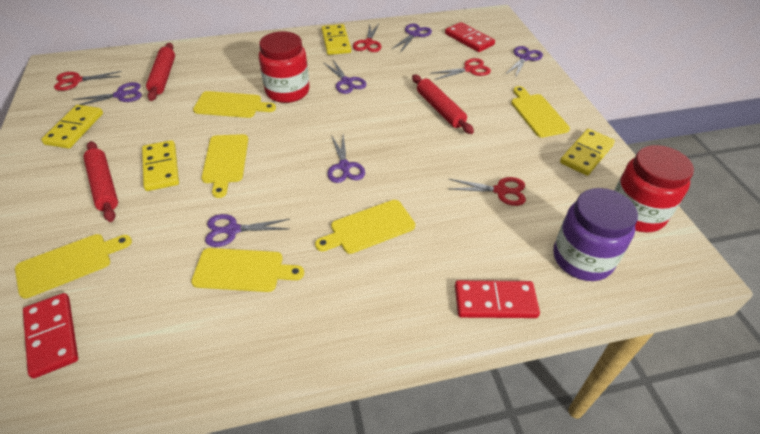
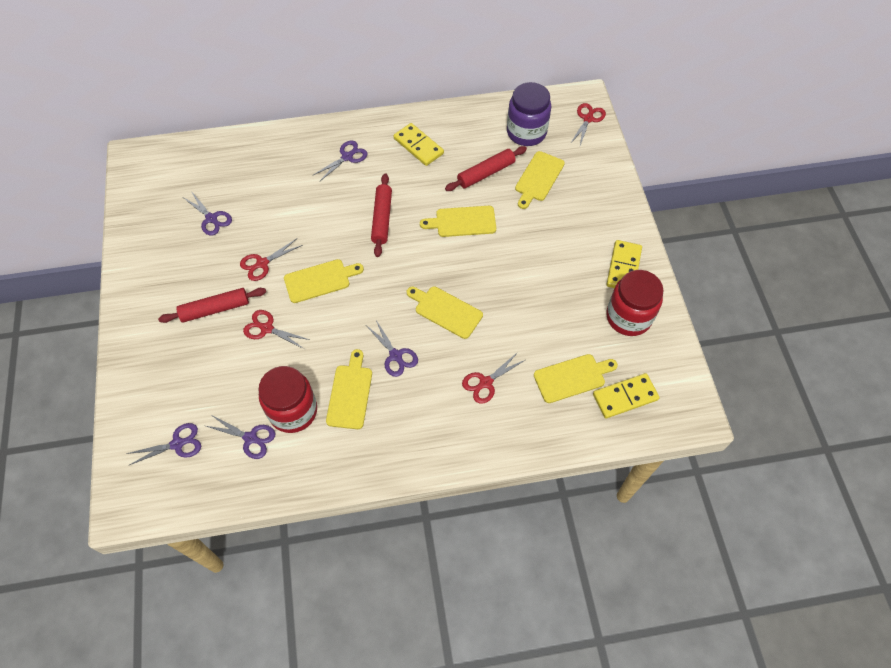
purple scissors: 6 -> 5
red domino: 3 -> 0
yellow domino: 4 -> 3

